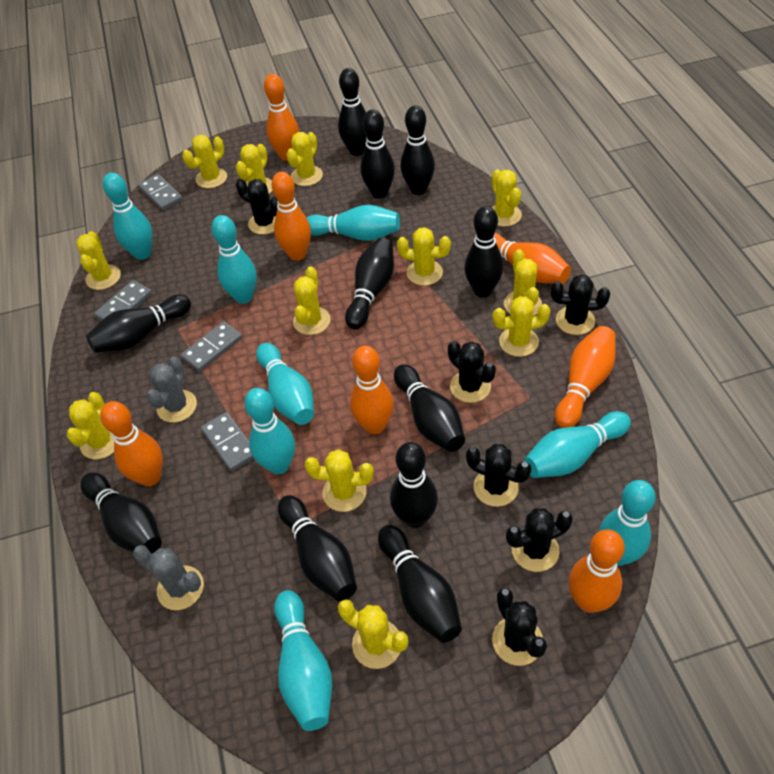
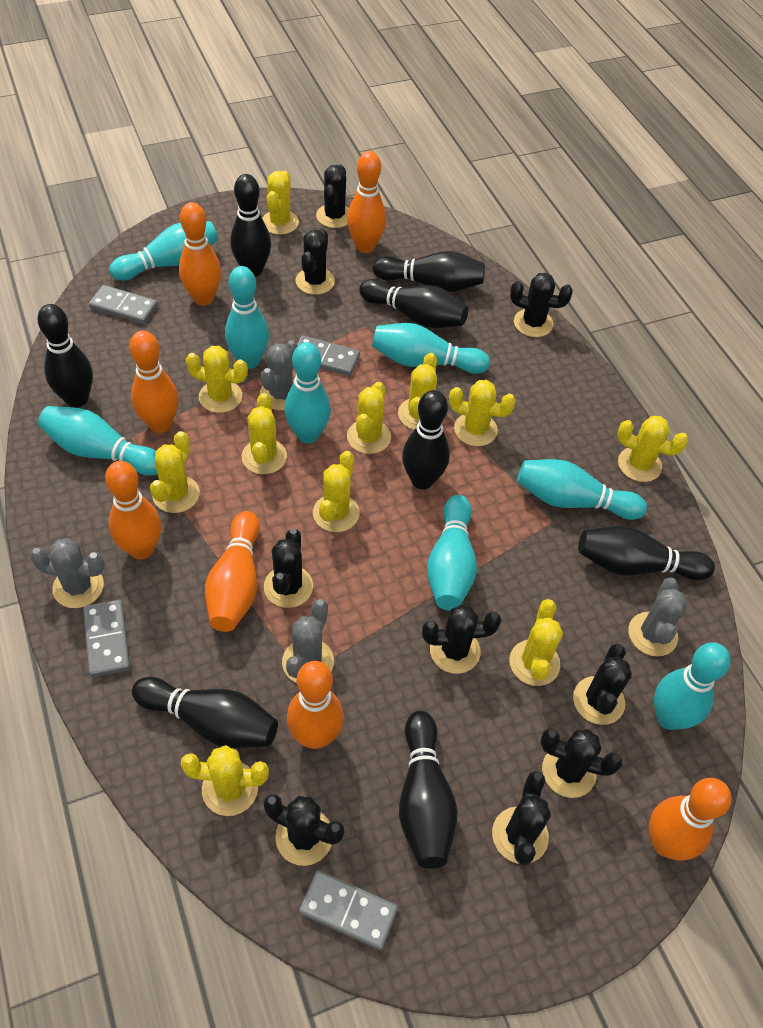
black bowling pin: 11 -> 8
black cactus: 6 -> 9
grey cactus: 2 -> 4
yellow cactus: 12 -> 11

